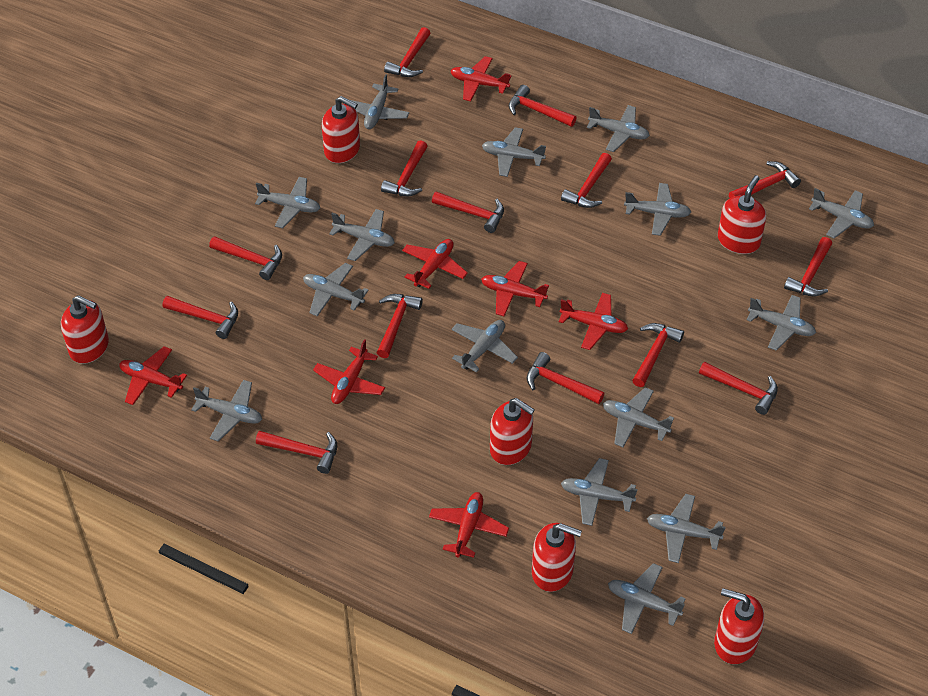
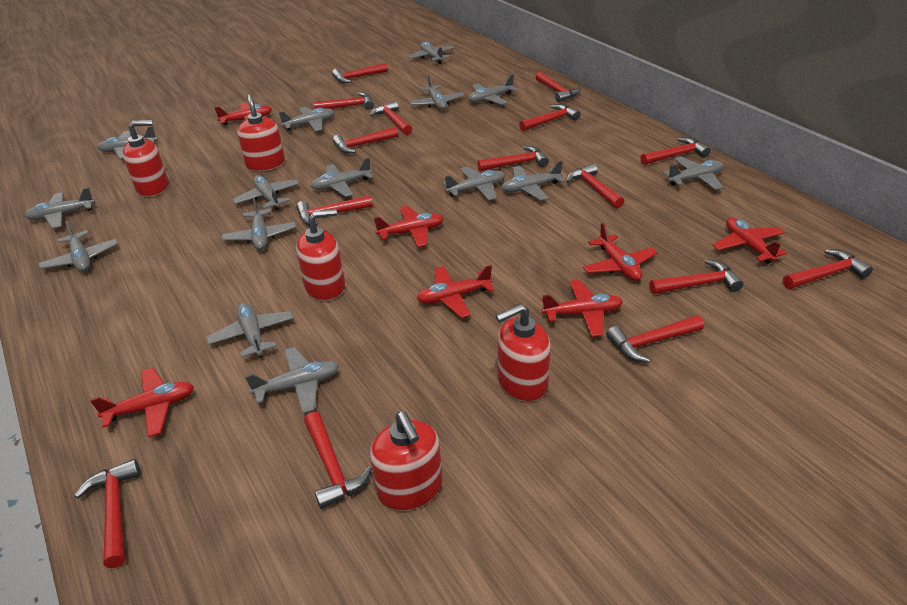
red hammer: 14 -> 15
red soap dispenser: 6 -> 5

